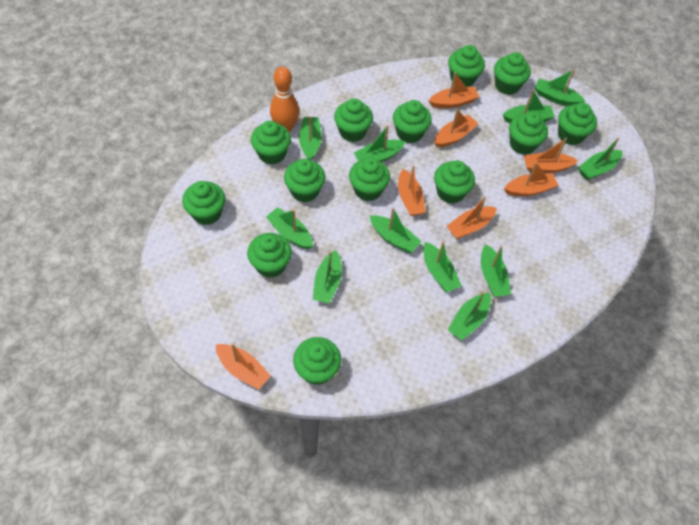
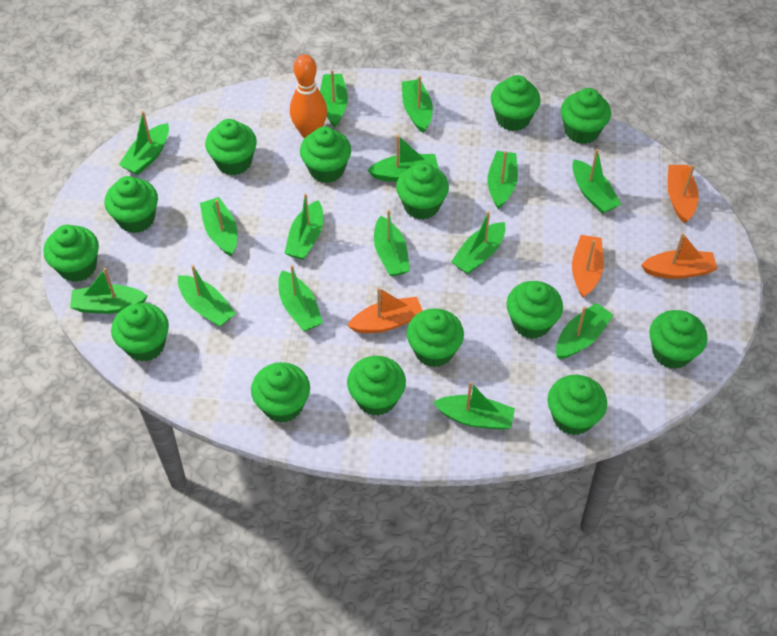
green boat: 11 -> 15
green cupcake: 13 -> 14
orange boat: 7 -> 4

